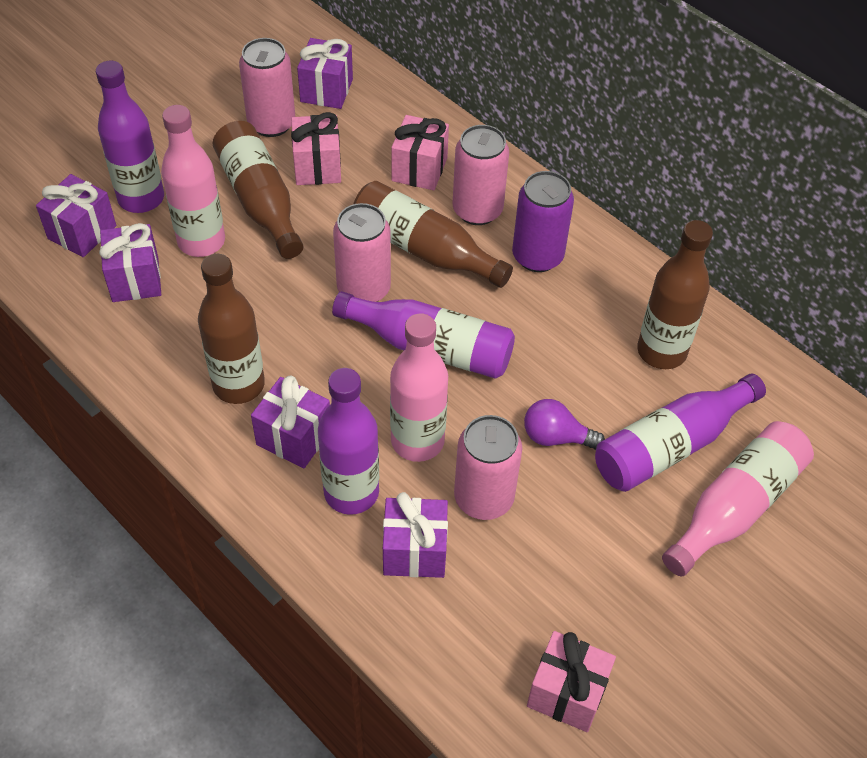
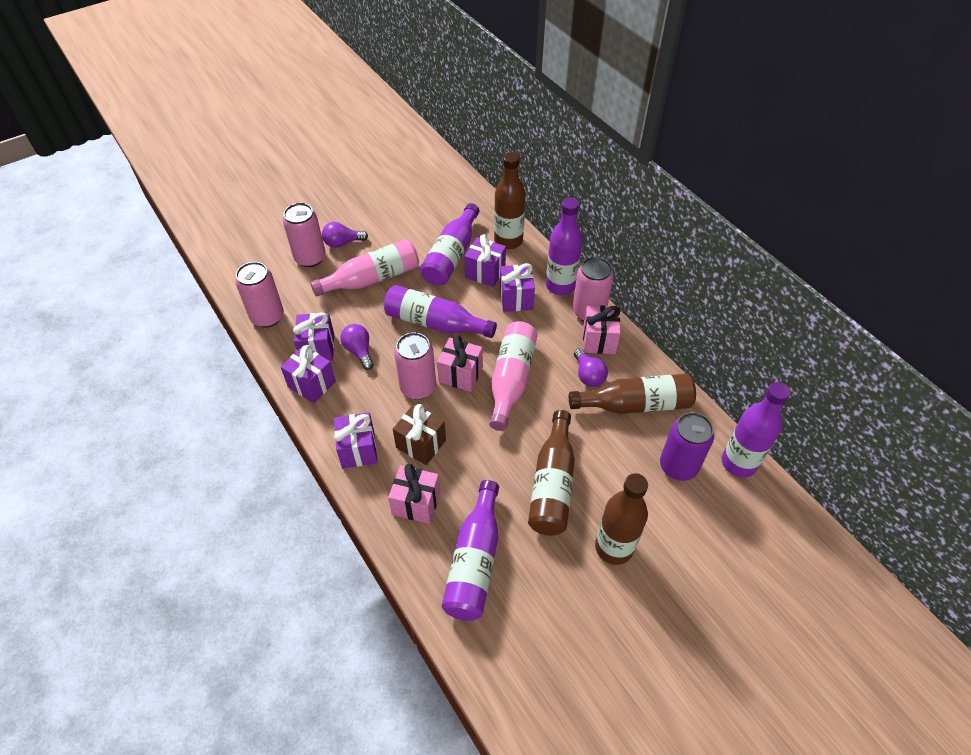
brown gift: 0 -> 1
pink bottle: 3 -> 2
purple bottle: 4 -> 5
purple light bulb: 1 -> 3

